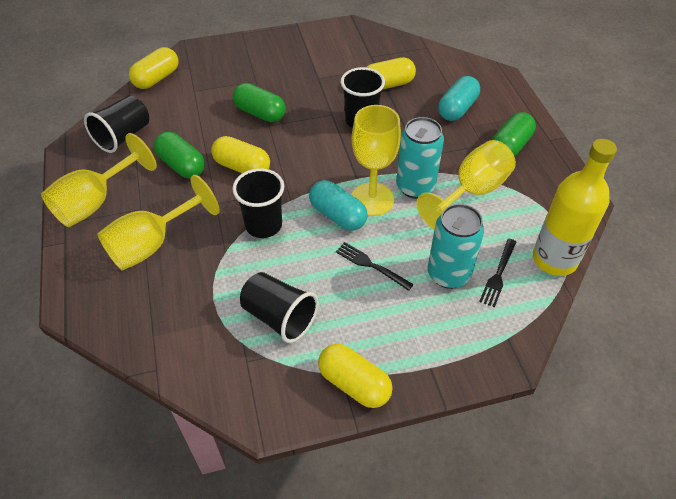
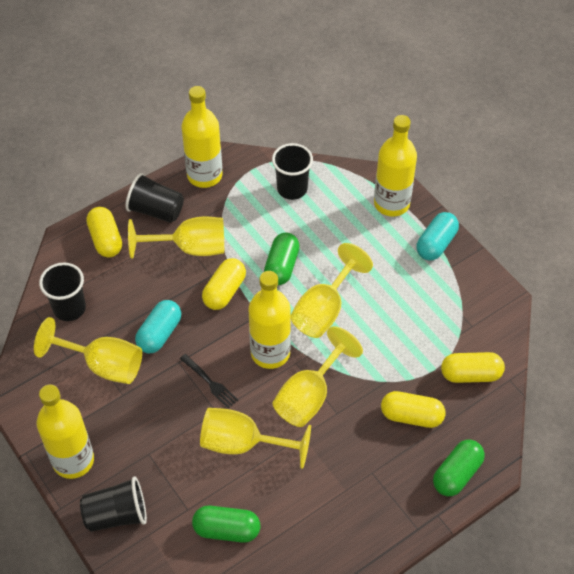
black fork: 2 -> 1
turquoise can: 2 -> 0
yellow bottle: 1 -> 4
yellow goblet: 4 -> 5

